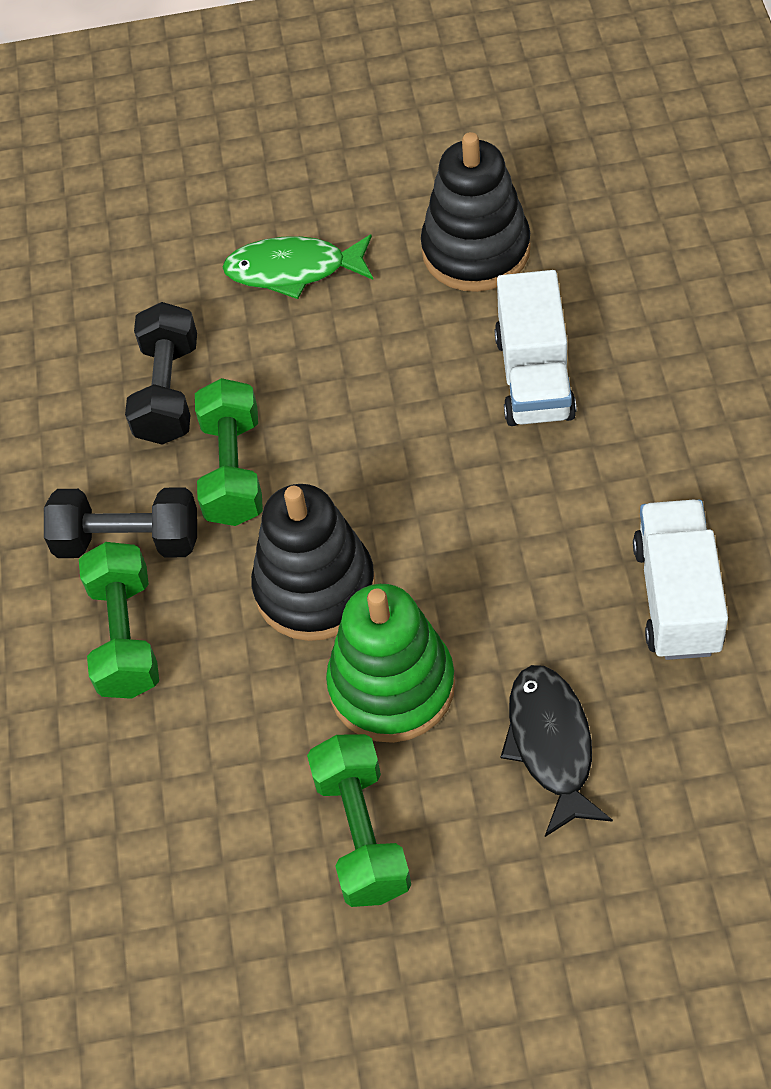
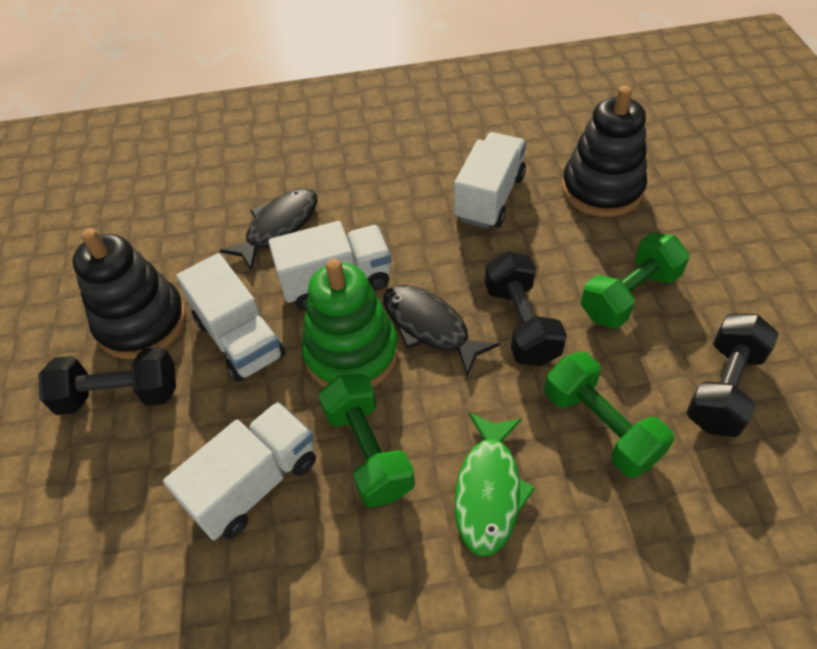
black dumbbell: 2 -> 3
black fish: 1 -> 2
white truck: 2 -> 4

